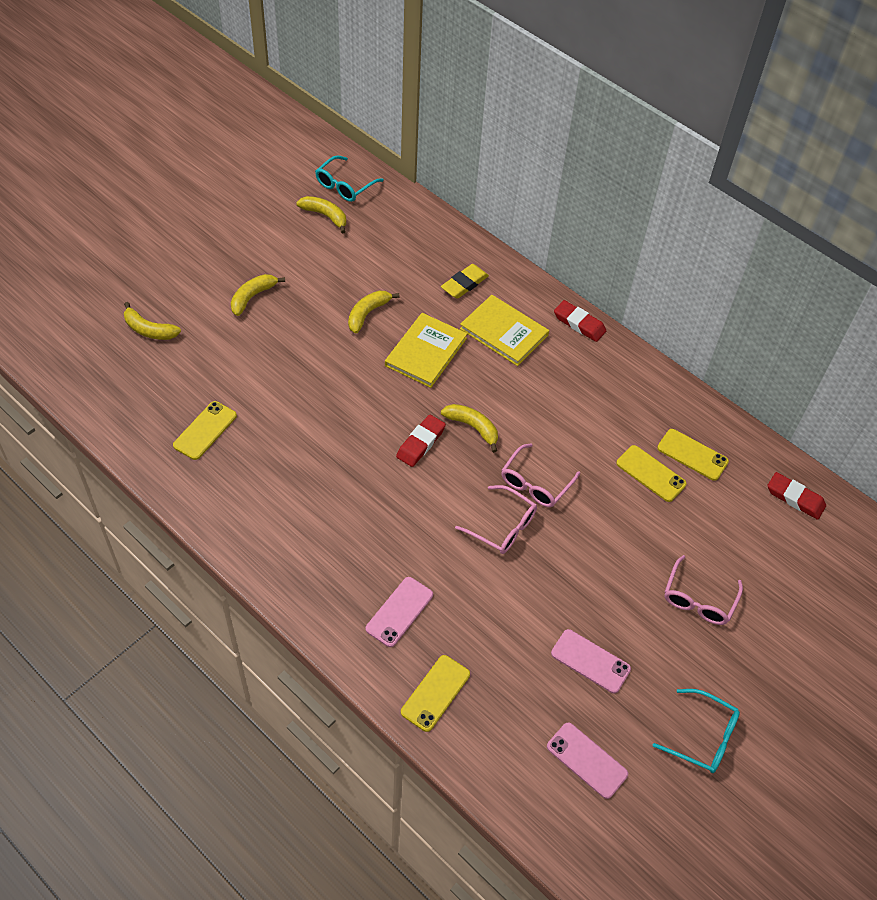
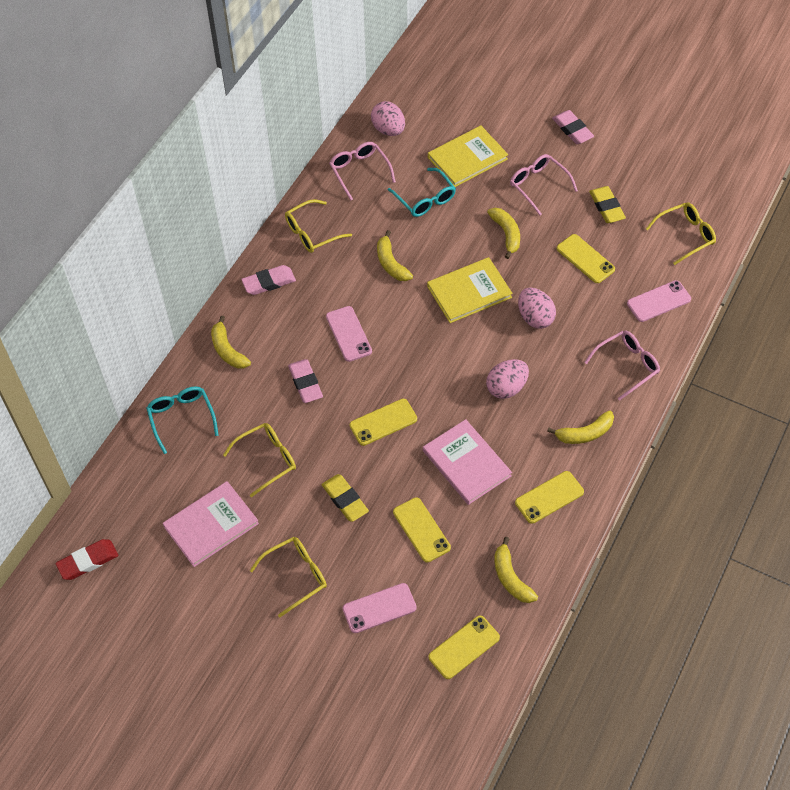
pink book: 0 -> 2
pink egg: 0 -> 3
pink eraser: 0 -> 3
red eraser: 3 -> 1
yellow eraser: 1 -> 2
yellow glasses: 0 -> 4
yellow phone: 4 -> 5

